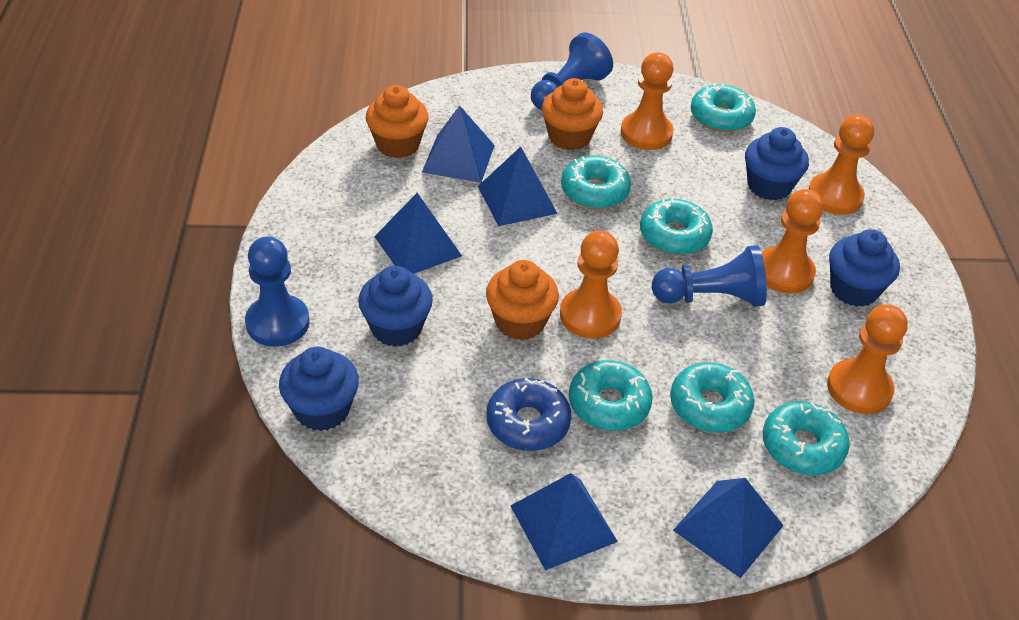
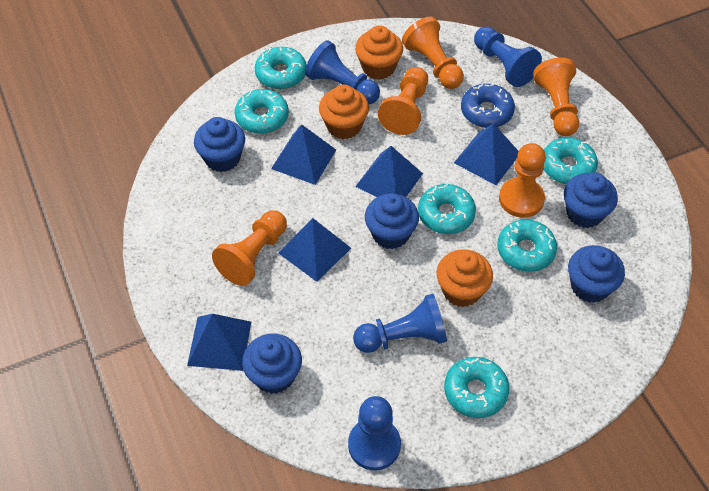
blue cupcake: 4 -> 5
blue pawn: 3 -> 4

